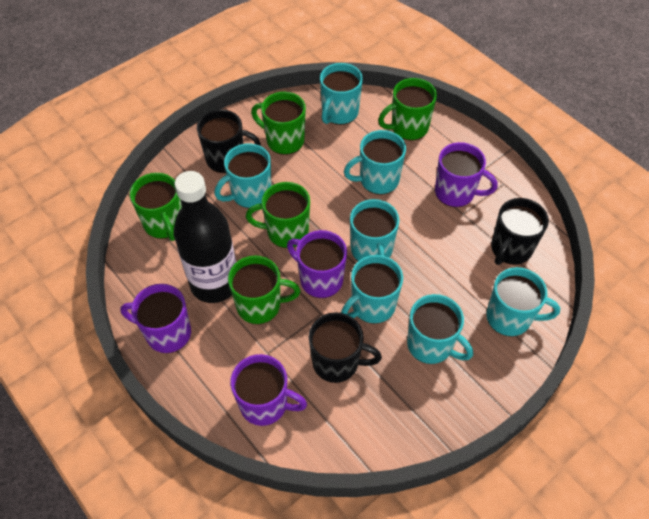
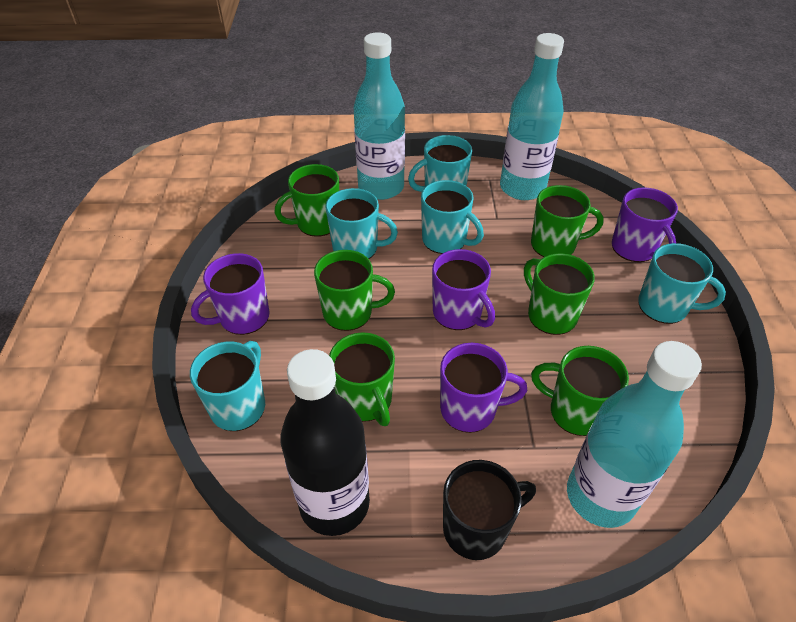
black mug: 3 -> 1
green mug: 5 -> 6
turquoise bottle: 0 -> 3
turquoise mug: 7 -> 5

